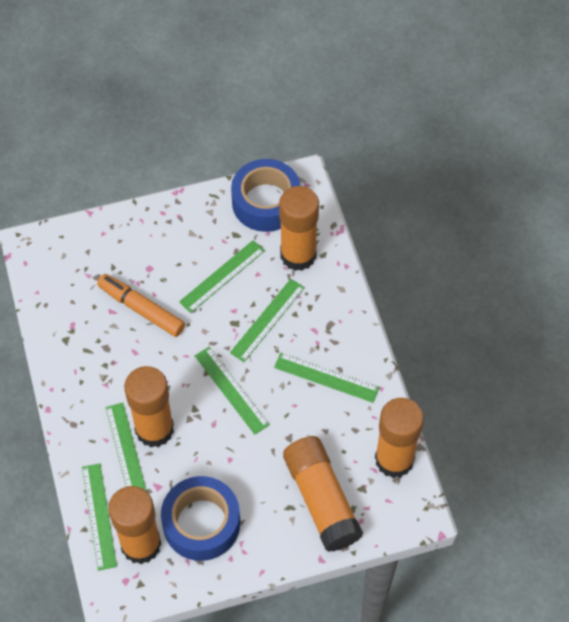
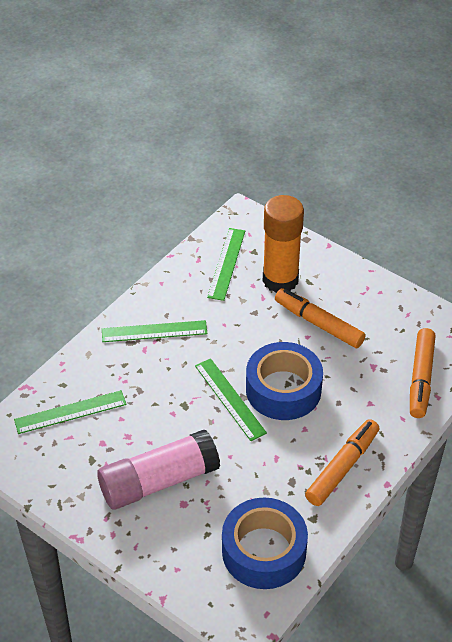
green ruler: 6 -> 4
orange glue stick: 5 -> 1
orange marker: 1 -> 3
pink glue stick: 0 -> 1

